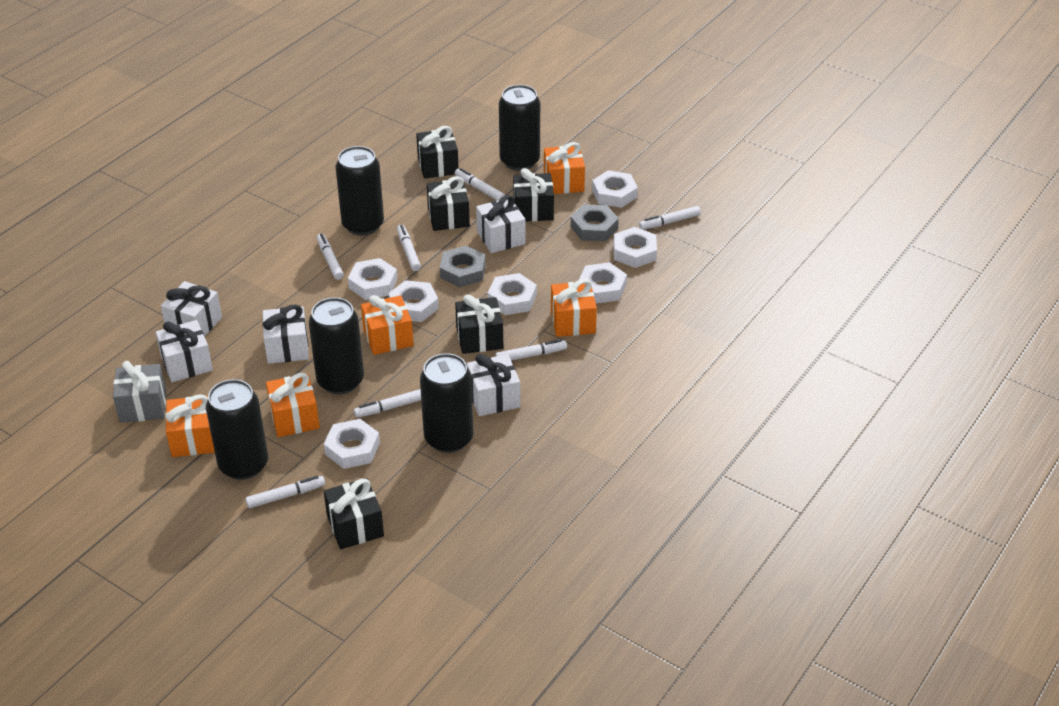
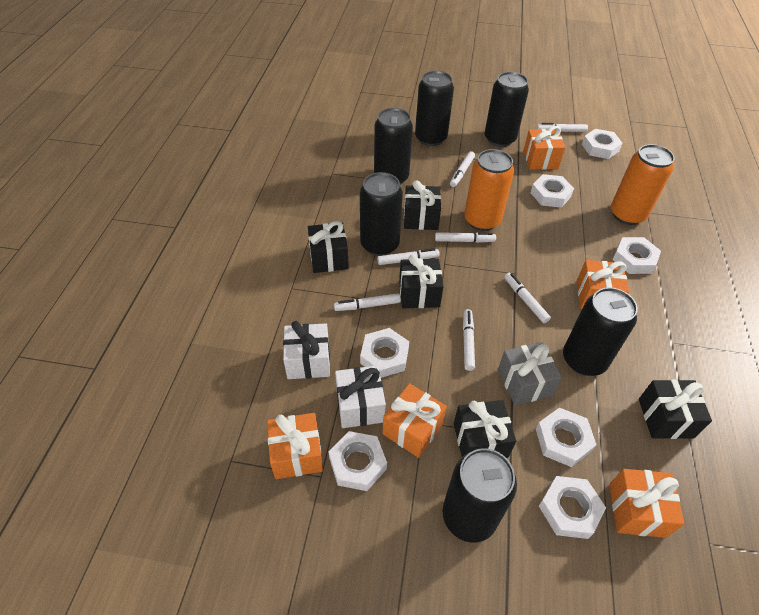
black can: 5 -> 6
grey nut: 2 -> 0
orange can: 0 -> 2
white gift: 5 -> 2

